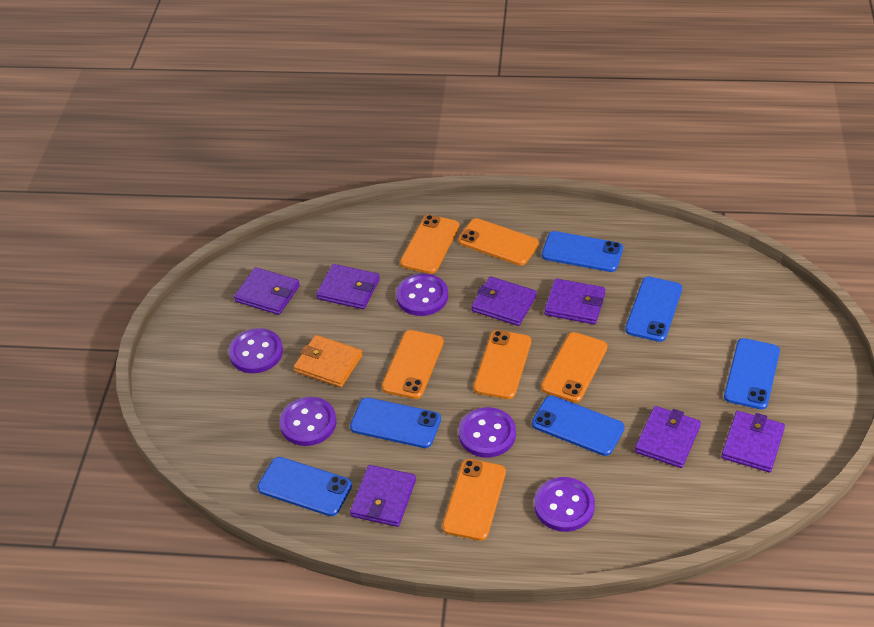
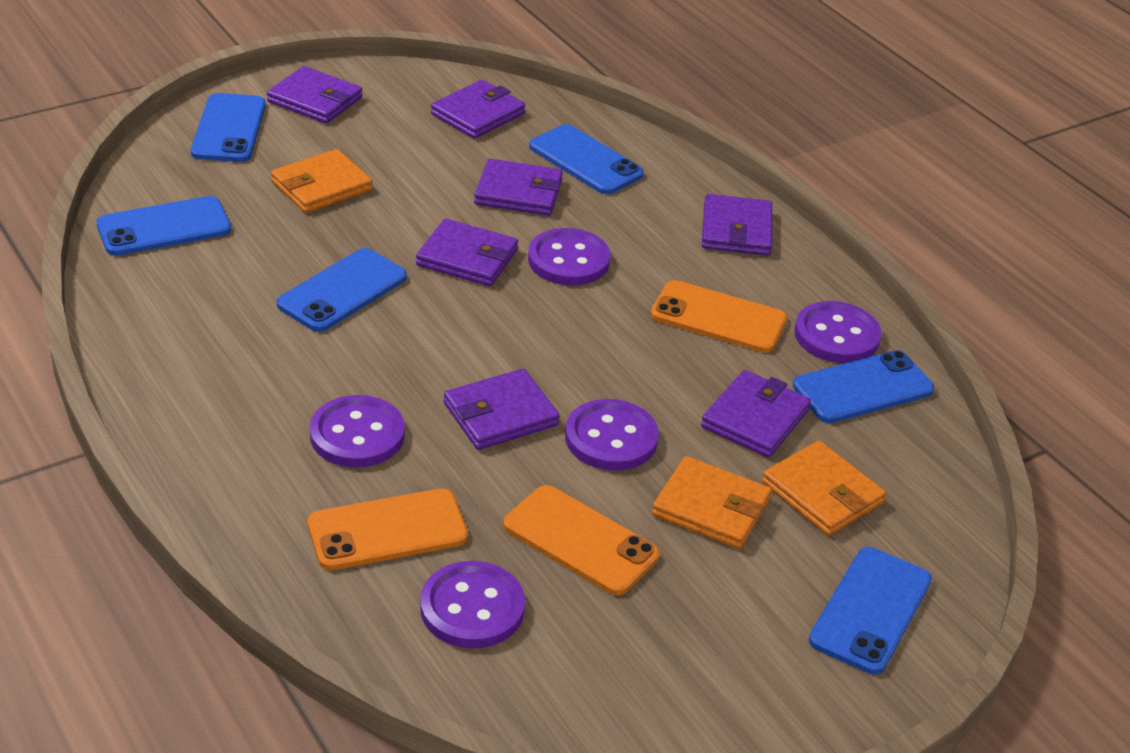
orange phone: 6 -> 3
orange wallet: 1 -> 3

